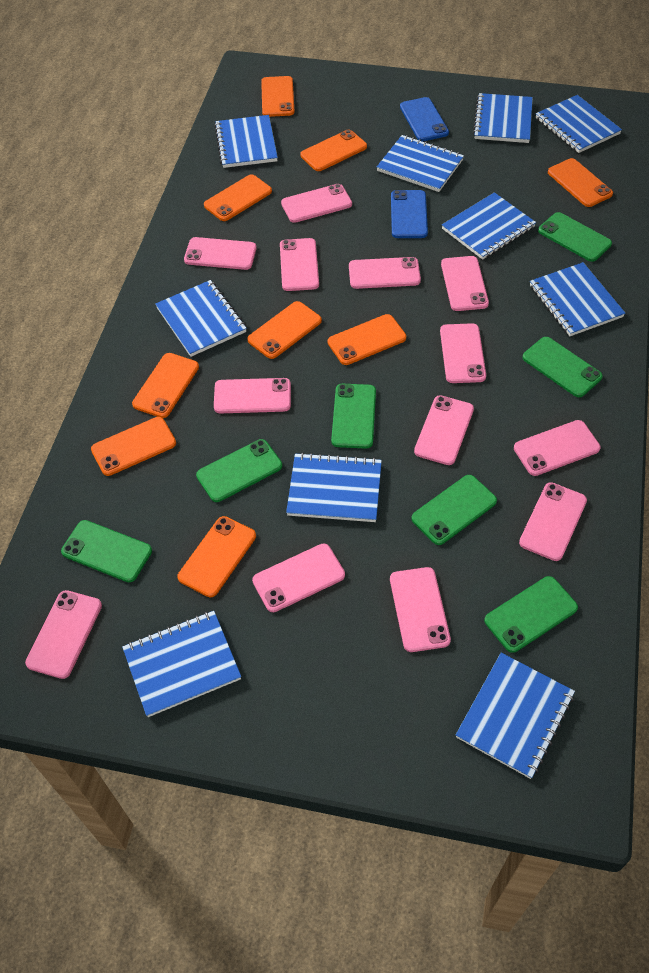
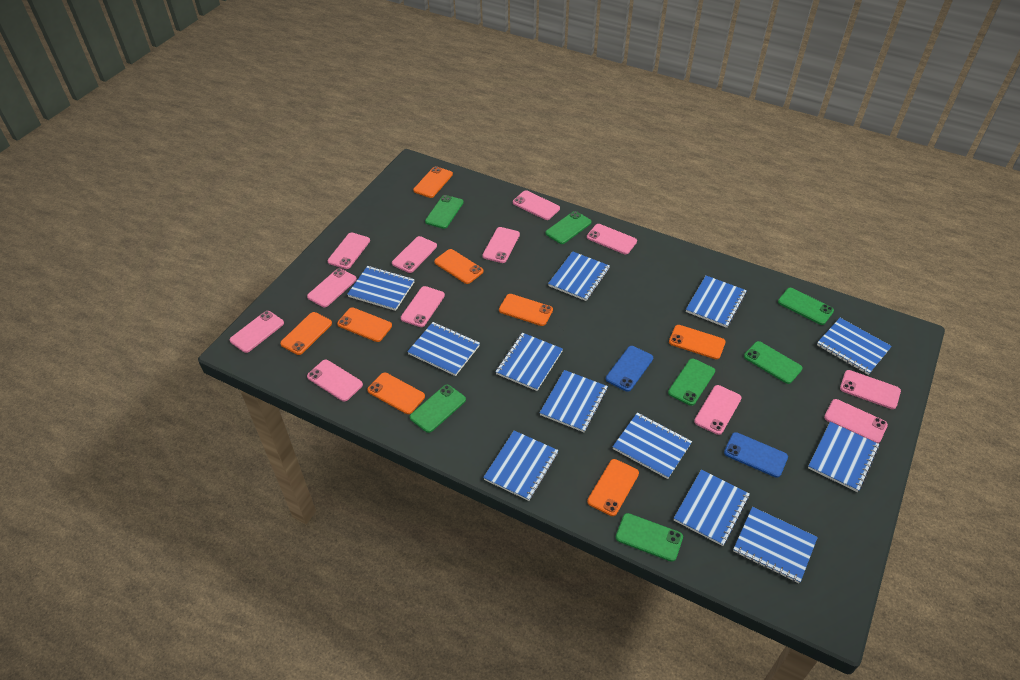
blue notebook: 10 -> 12
orange phone: 9 -> 8
pink phone: 13 -> 12

